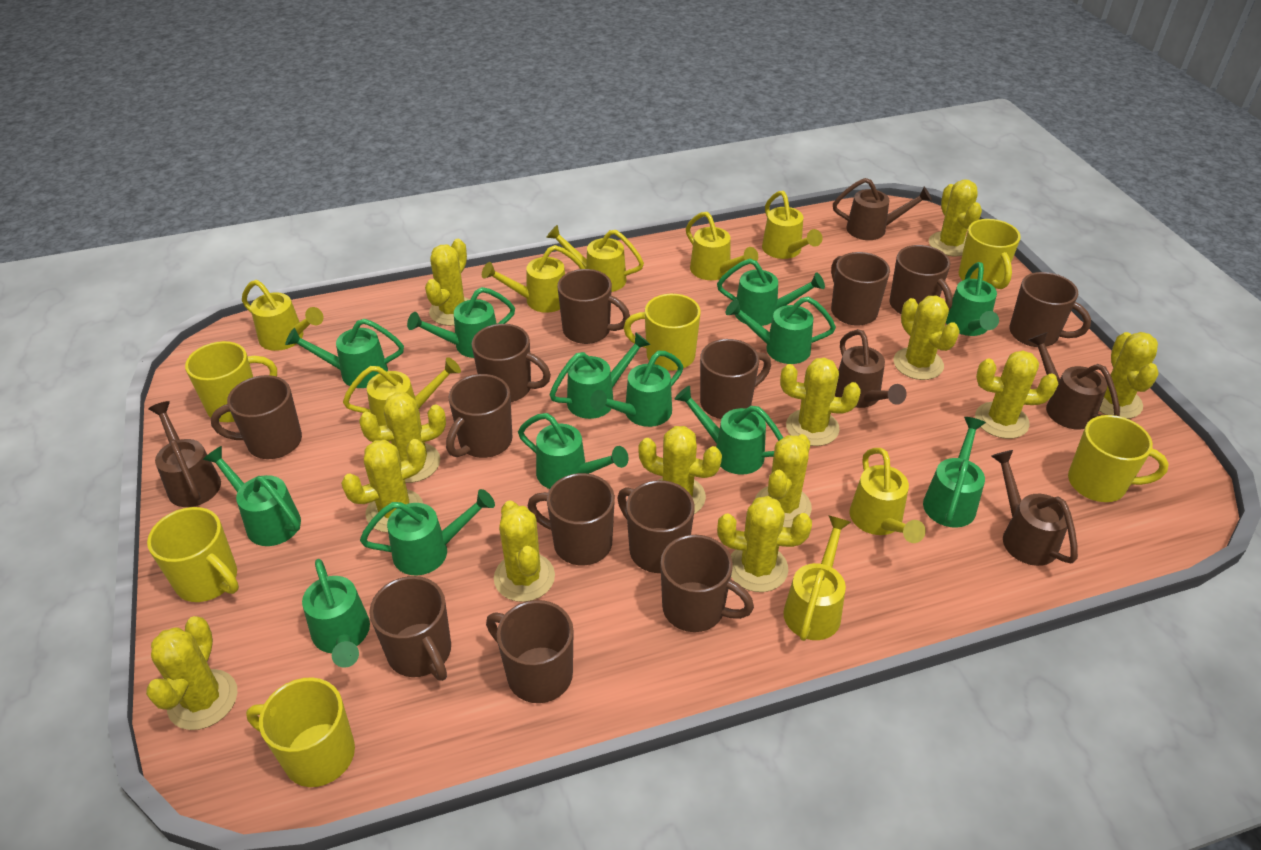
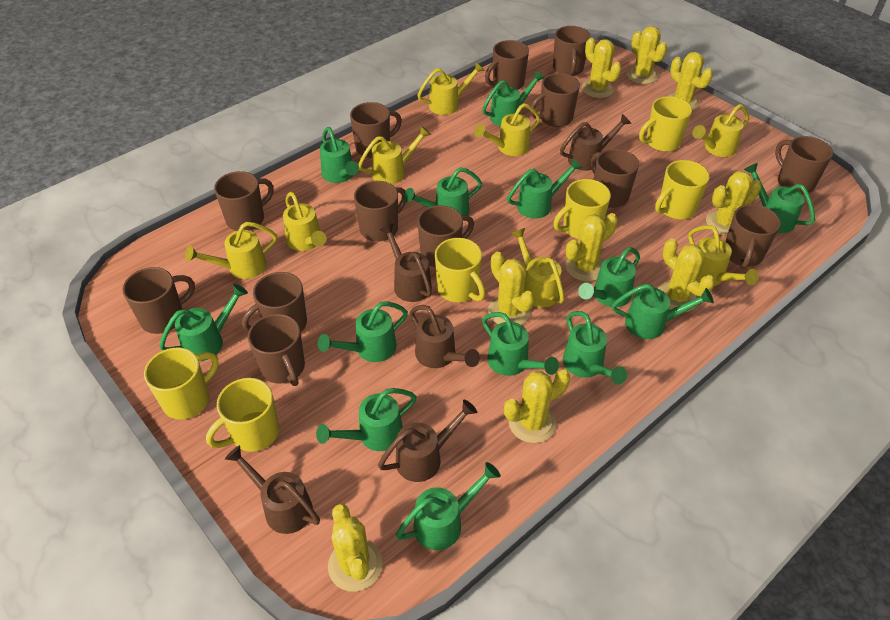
yellow cactus: 13 -> 9

